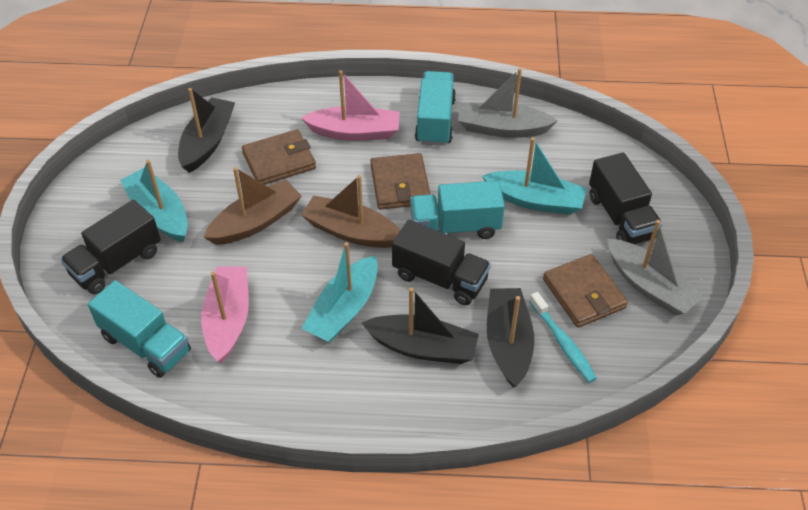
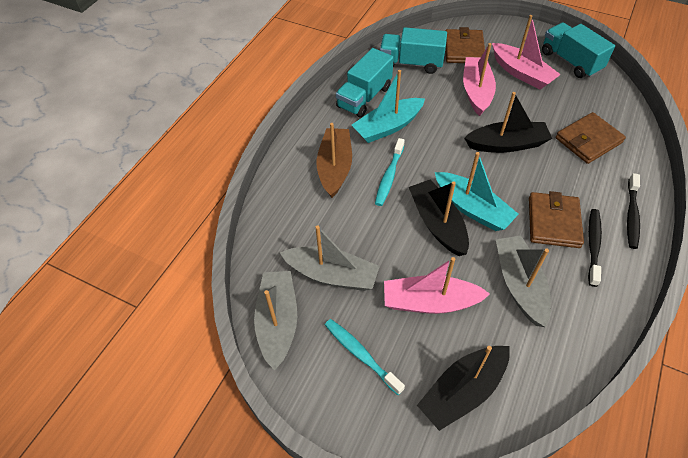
black toothbrush: 0 -> 2
black truck: 3 -> 0
brown boat: 2 -> 1
grey boat: 2 -> 3
pink boat: 2 -> 3
turquoise boat: 3 -> 2
turquoise toothbrush: 1 -> 2

